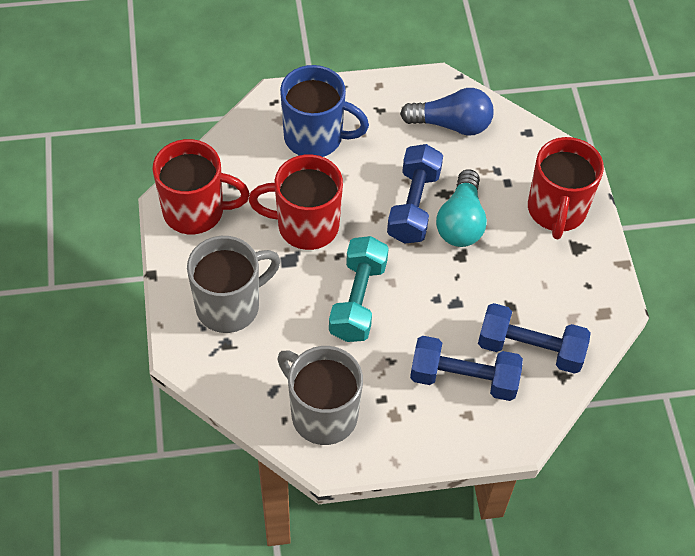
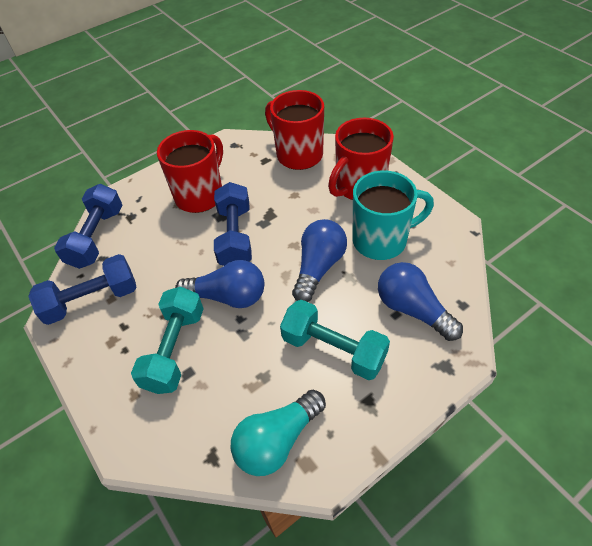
blue light bulb: 1 -> 3
blue mug: 1 -> 0
grey mug: 2 -> 0
turquoise dumbbell: 1 -> 2
turquoise mug: 0 -> 1

